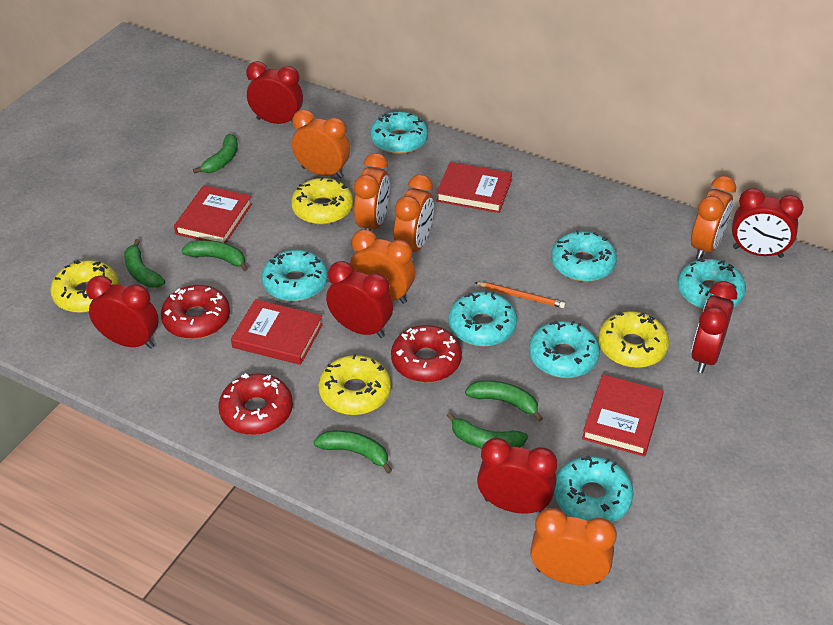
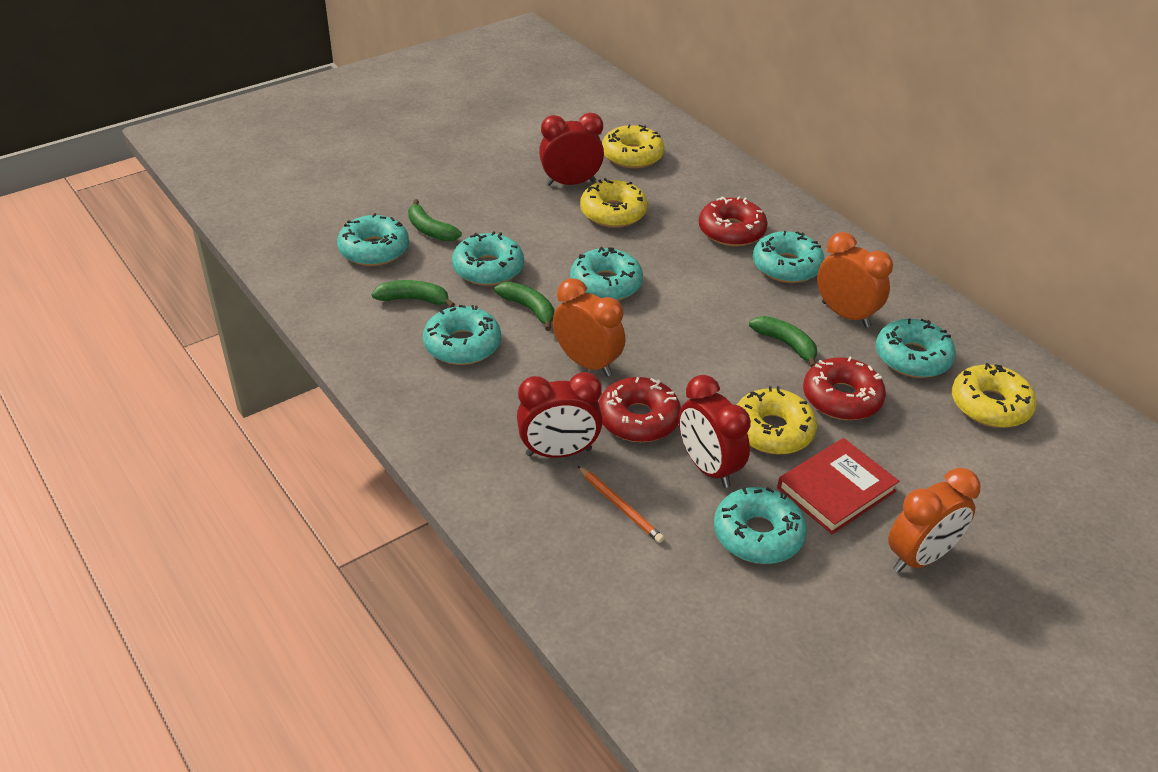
green banana: 6 -> 4
orange clock: 6 -> 3
red book: 4 -> 1
red clock: 6 -> 3

